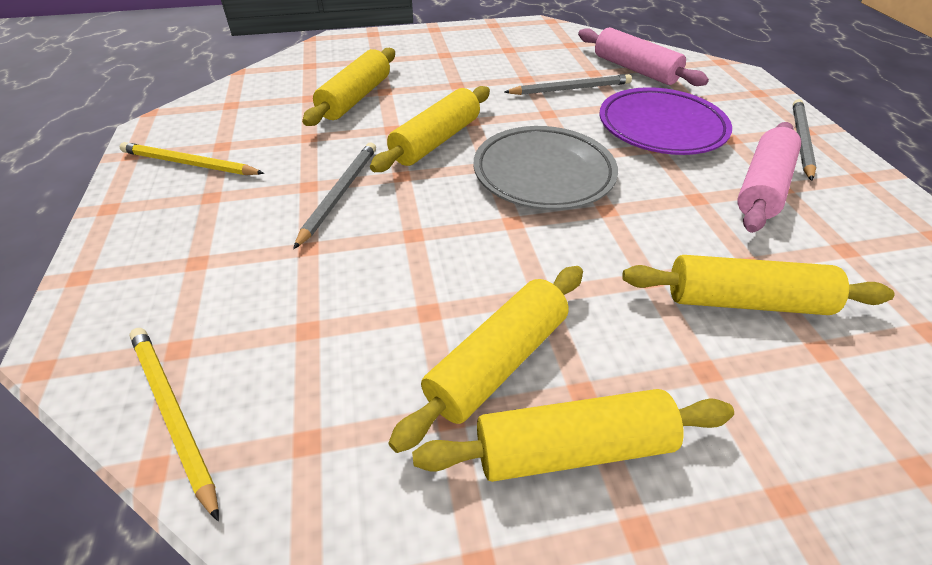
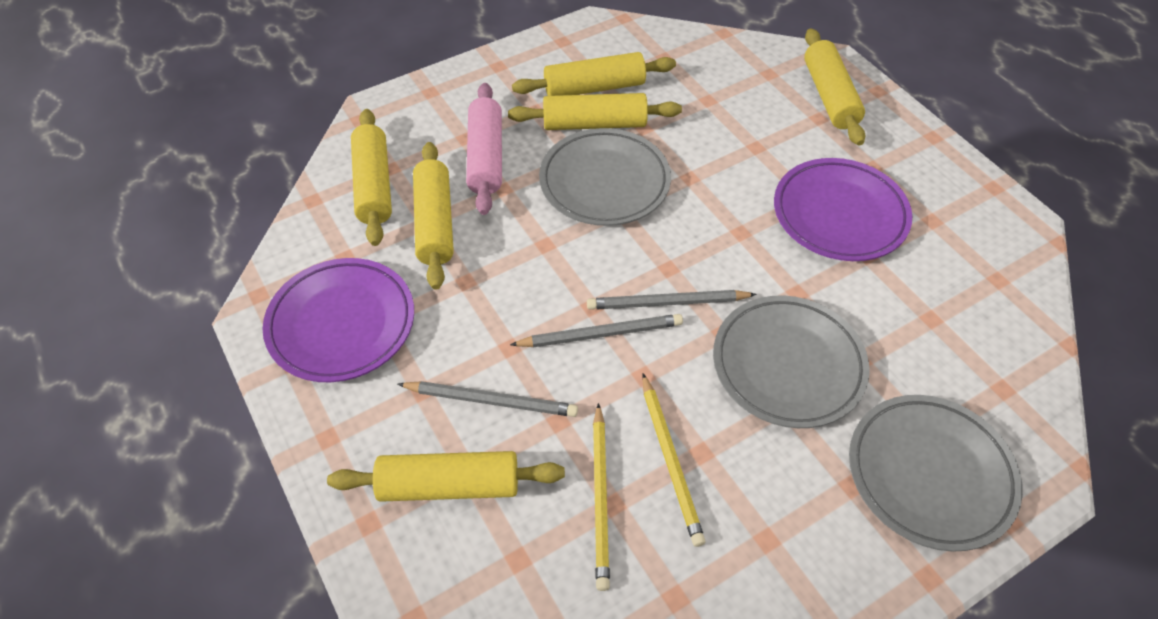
grey plate: 1 -> 3
pink rolling pin: 2 -> 1
purple plate: 1 -> 2
yellow rolling pin: 5 -> 6

